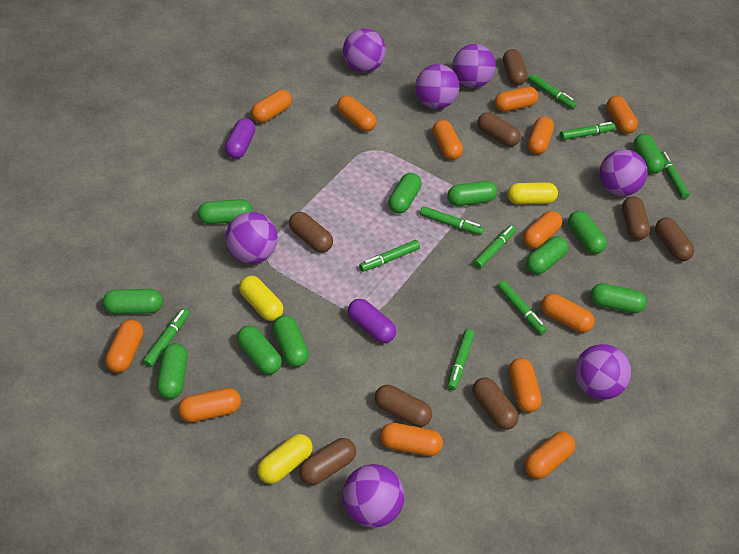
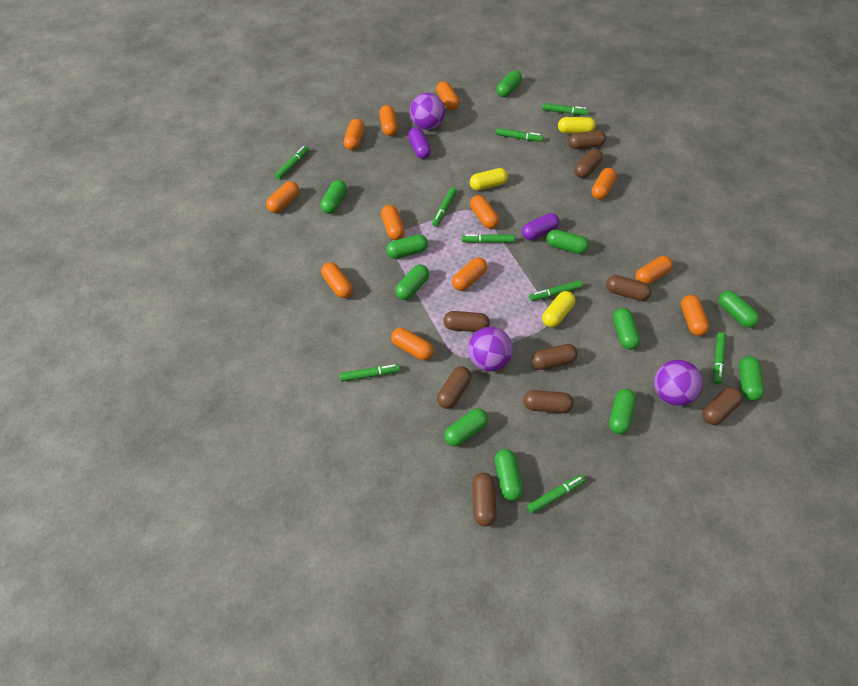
brown capsule: 8 -> 9
orange capsule: 13 -> 12
purple ball: 7 -> 3

